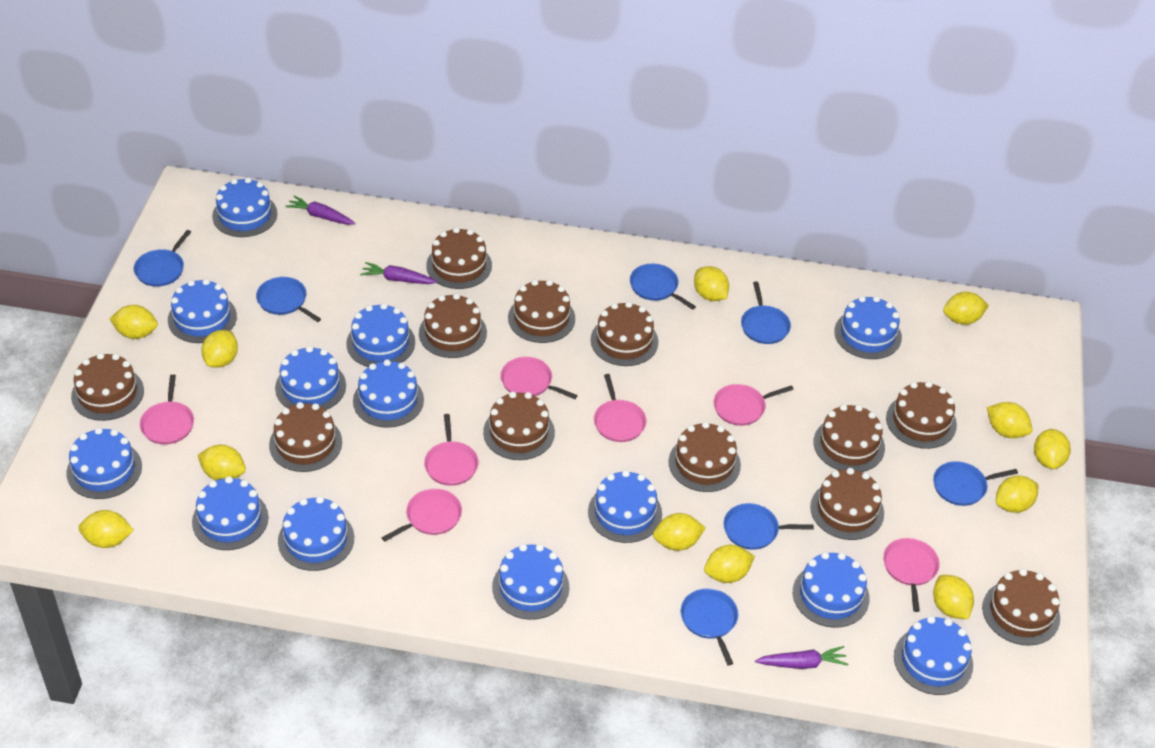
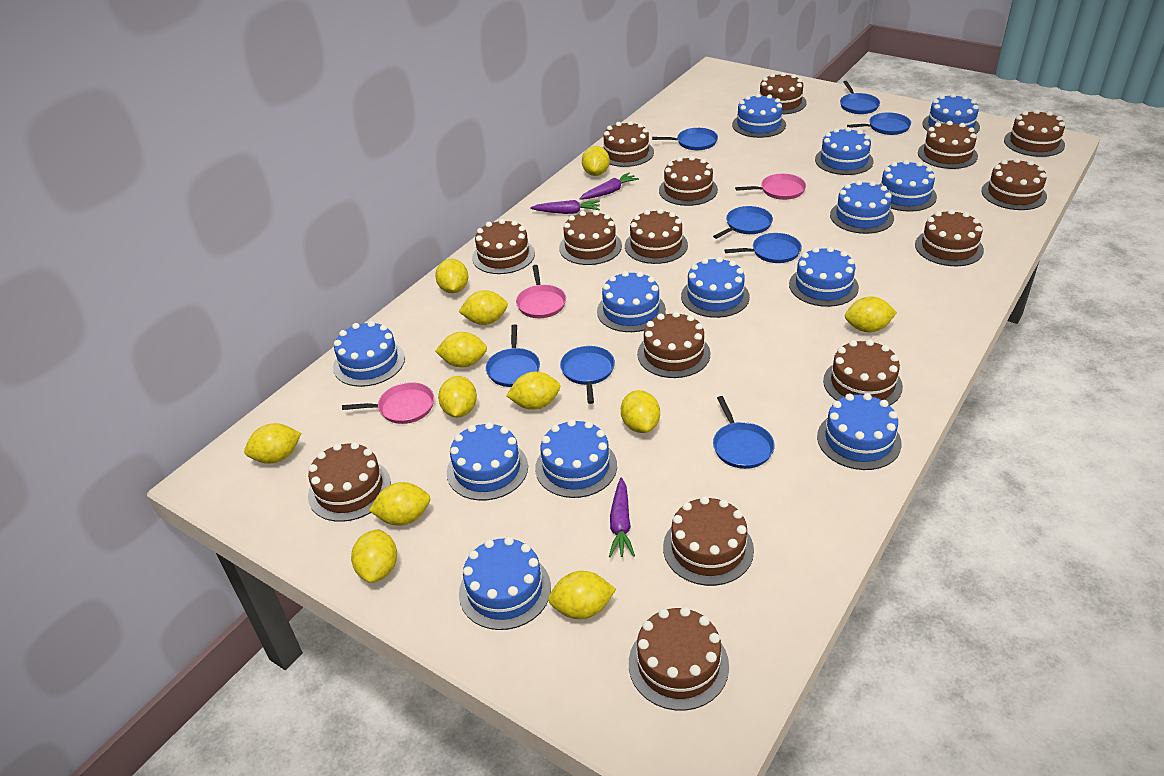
blue pan: 7 -> 8
brown cake: 12 -> 15
pink pan: 7 -> 3

